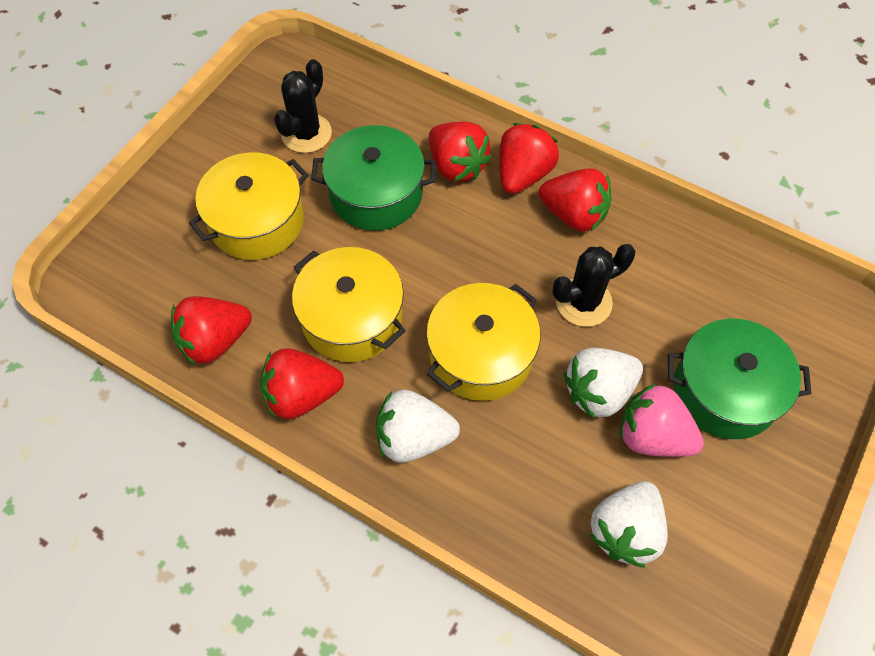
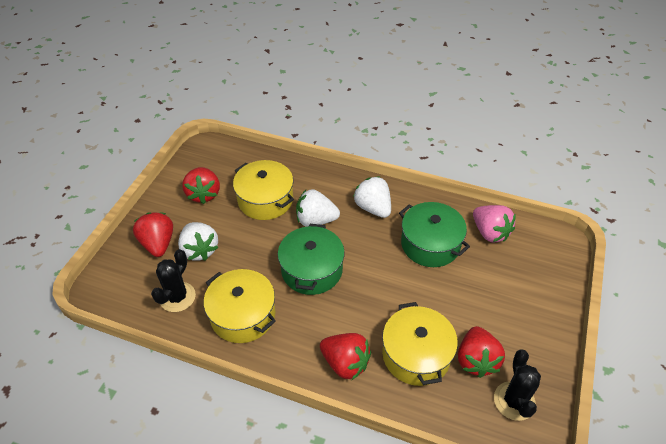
red strawberry: 5 -> 4

